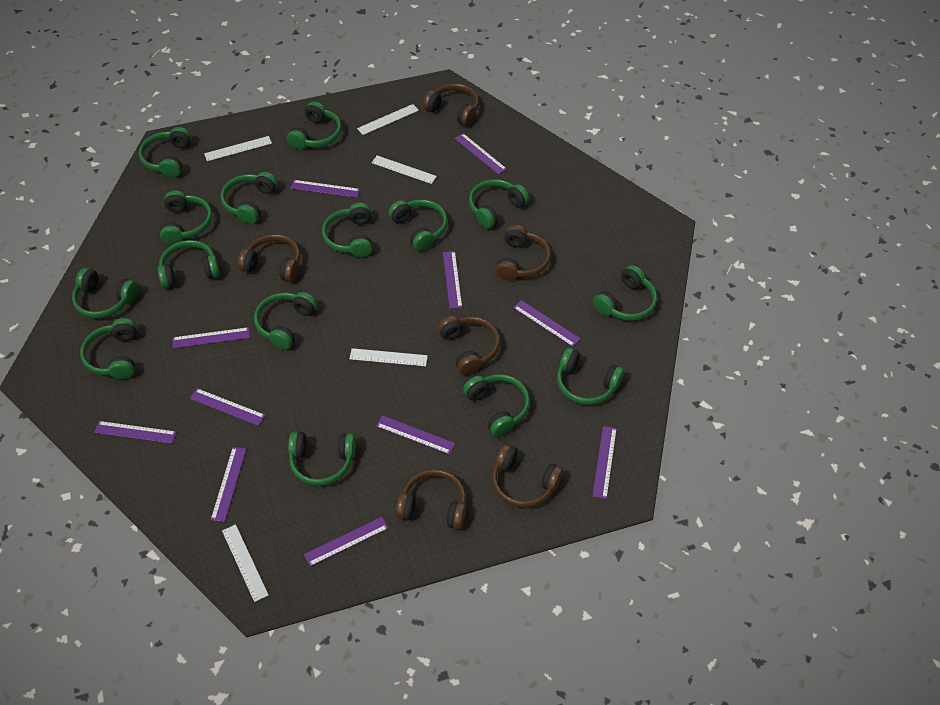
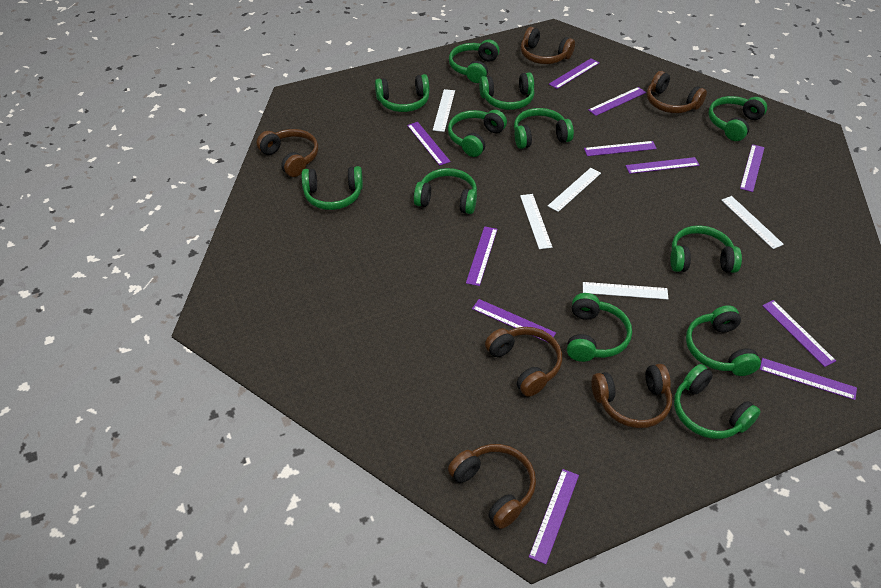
green headphones: 15 -> 12

